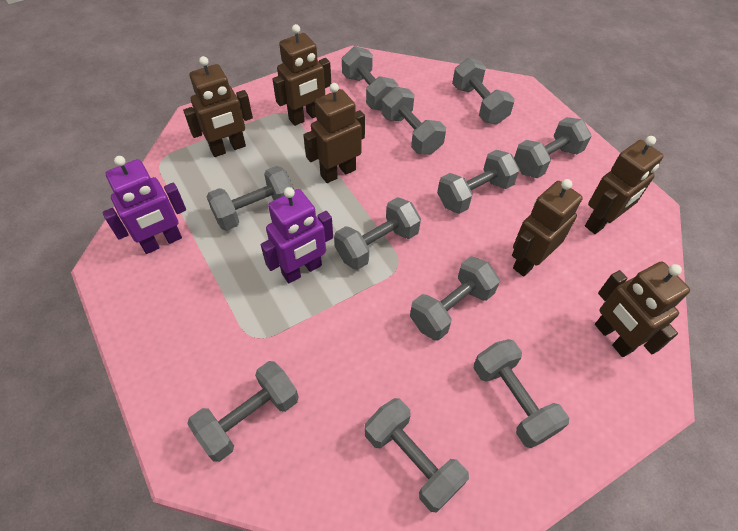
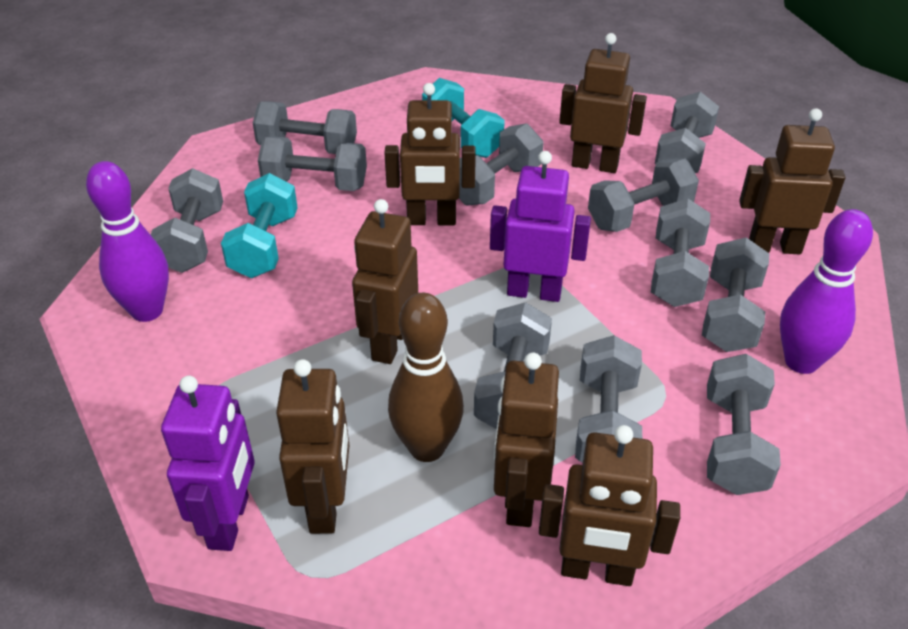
brown bowling pin: 0 -> 1
brown robot: 6 -> 7
purple bowling pin: 0 -> 2
turquoise dumbbell: 0 -> 2

